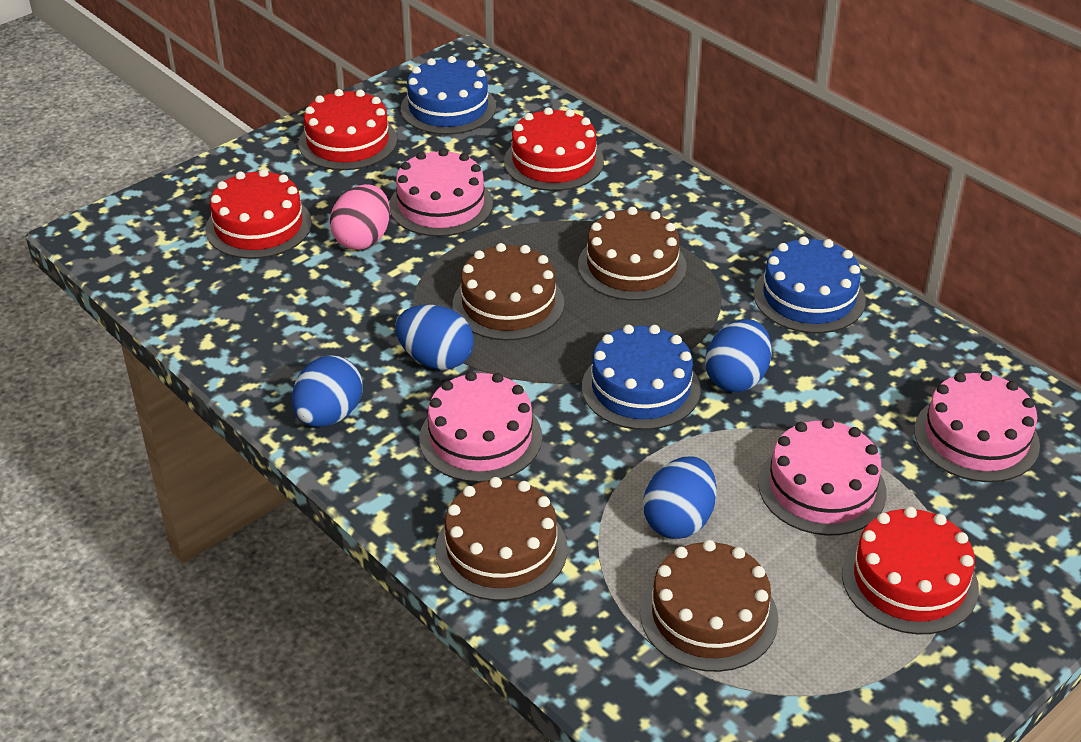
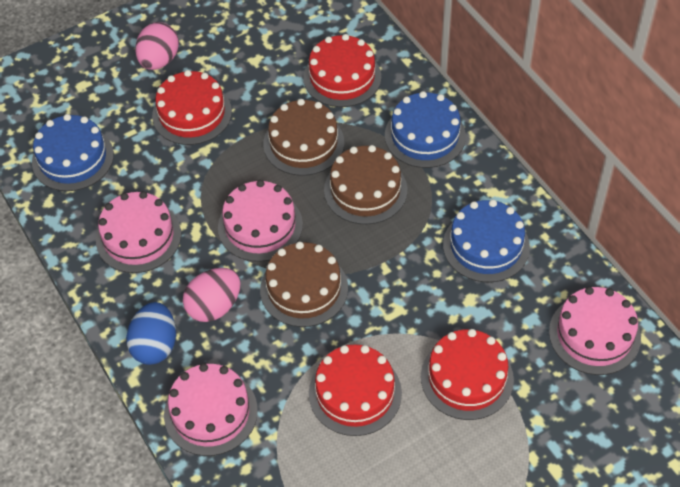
blue egg: 4 -> 1
brown cake: 4 -> 3
pink egg: 1 -> 2

